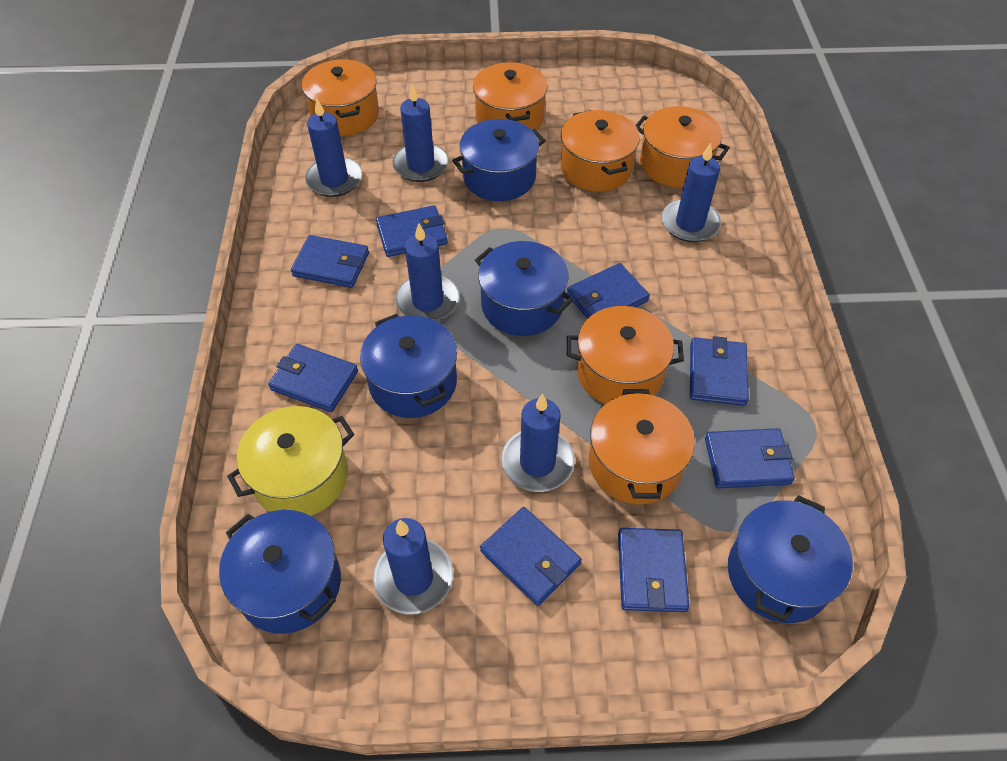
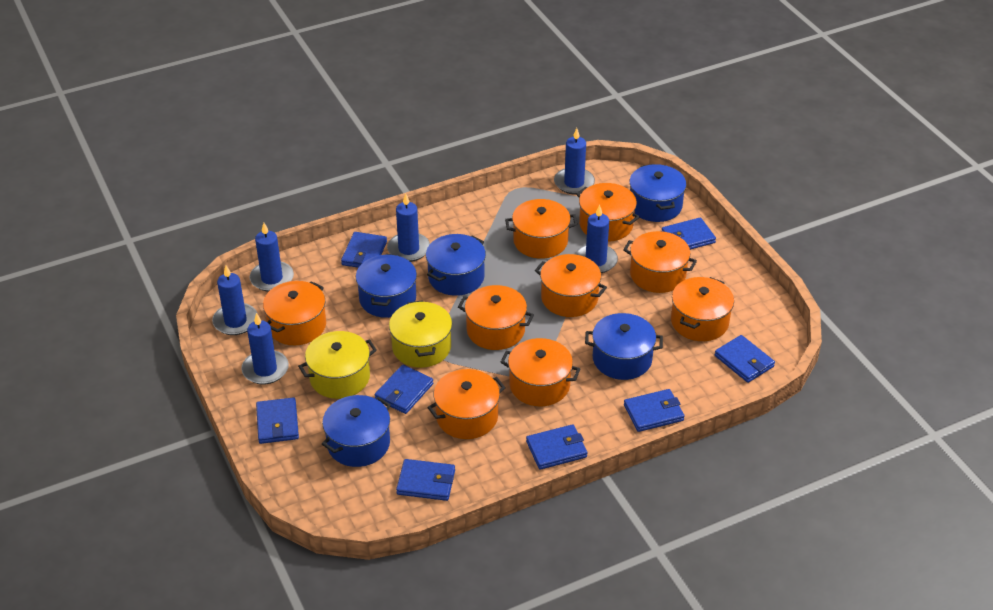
orange pot: 6 -> 9
yellow pot: 1 -> 2

